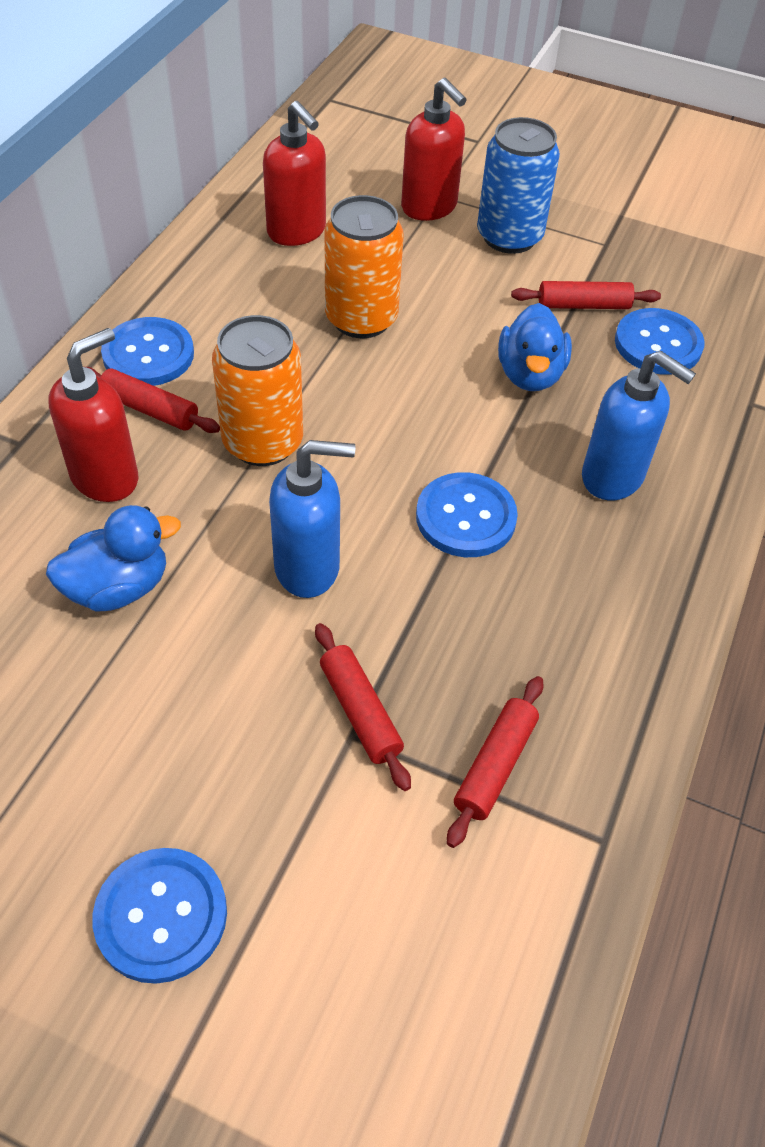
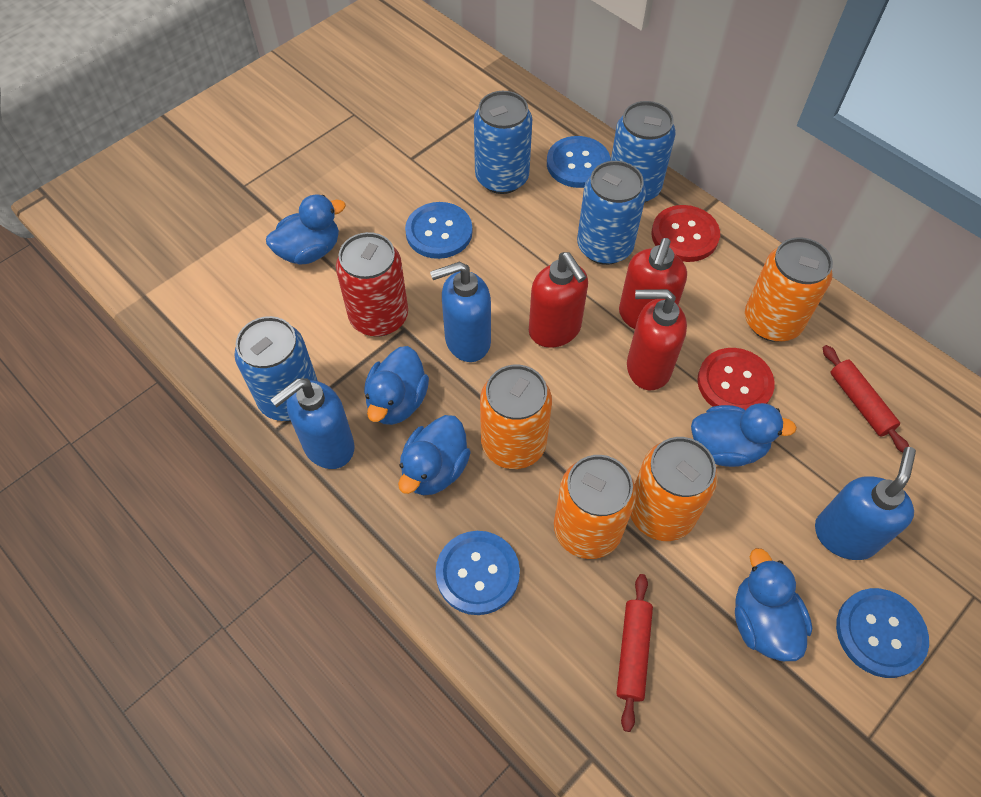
blue can: 1 -> 4
blue duck: 2 -> 5
blue soap dispenser: 2 -> 3
orange can: 2 -> 4
red button: 0 -> 2
red can: 0 -> 1
red rolling pin: 4 -> 2

